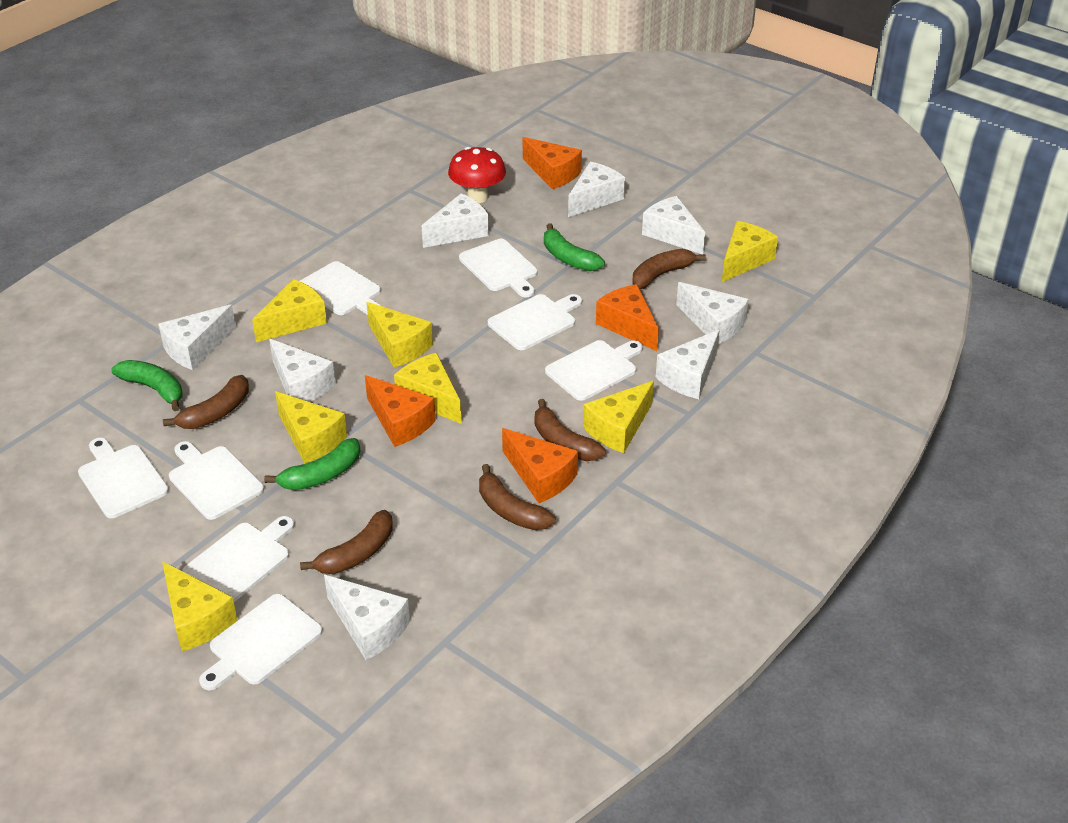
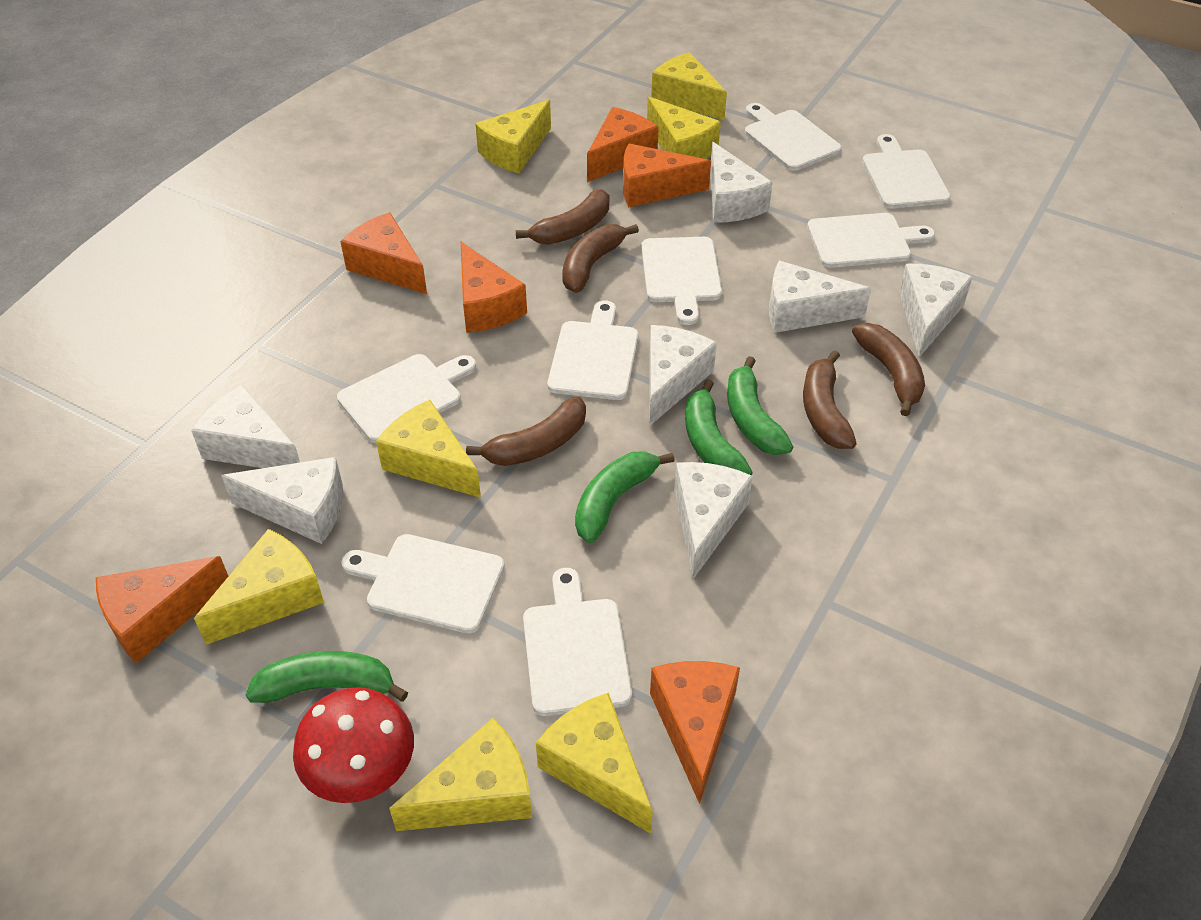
green banana: 3 -> 4
orange cheese: 4 -> 6
white cheese: 8 -> 7

